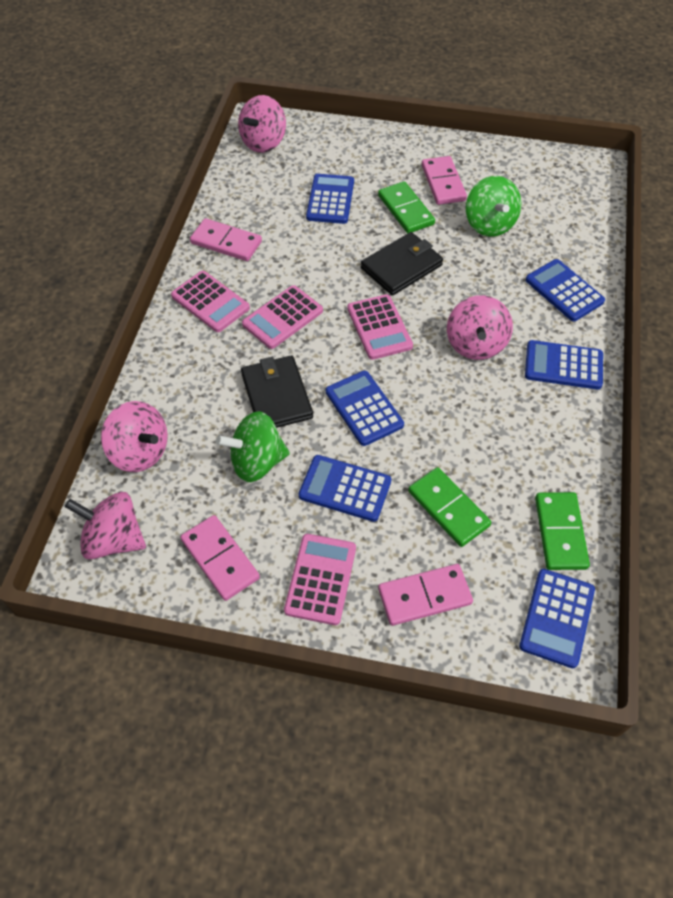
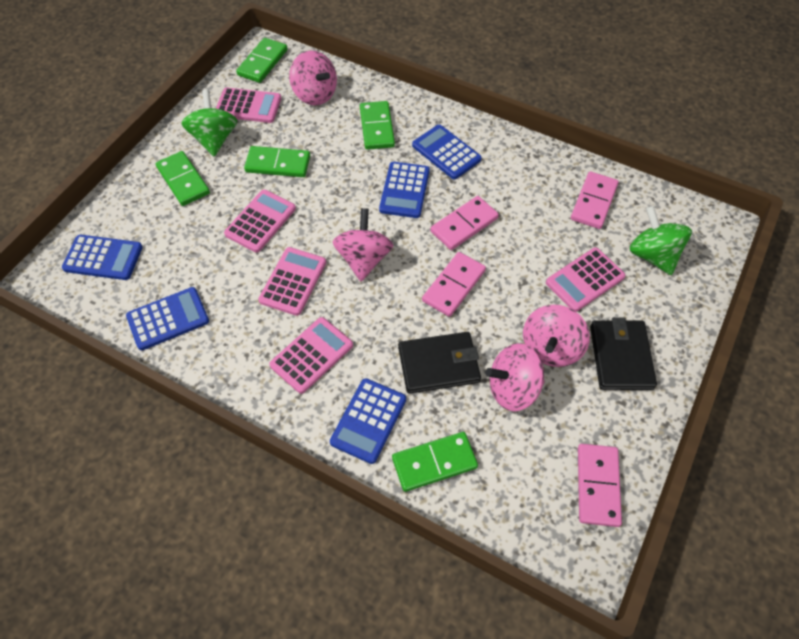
blue calculator: 6 -> 5
green domino: 3 -> 5
pink calculator: 4 -> 5

